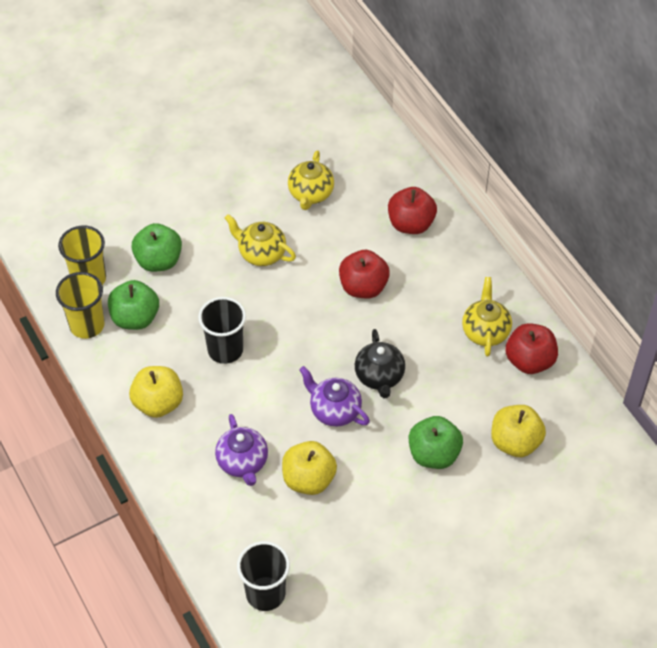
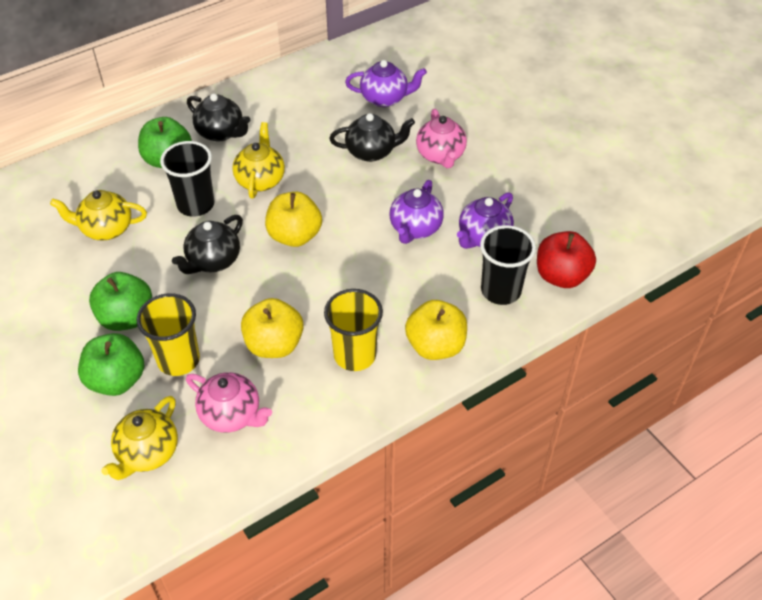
black teapot: 1 -> 3
pink teapot: 0 -> 2
purple teapot: 2 -> 3
red apple: 3 -> 1

